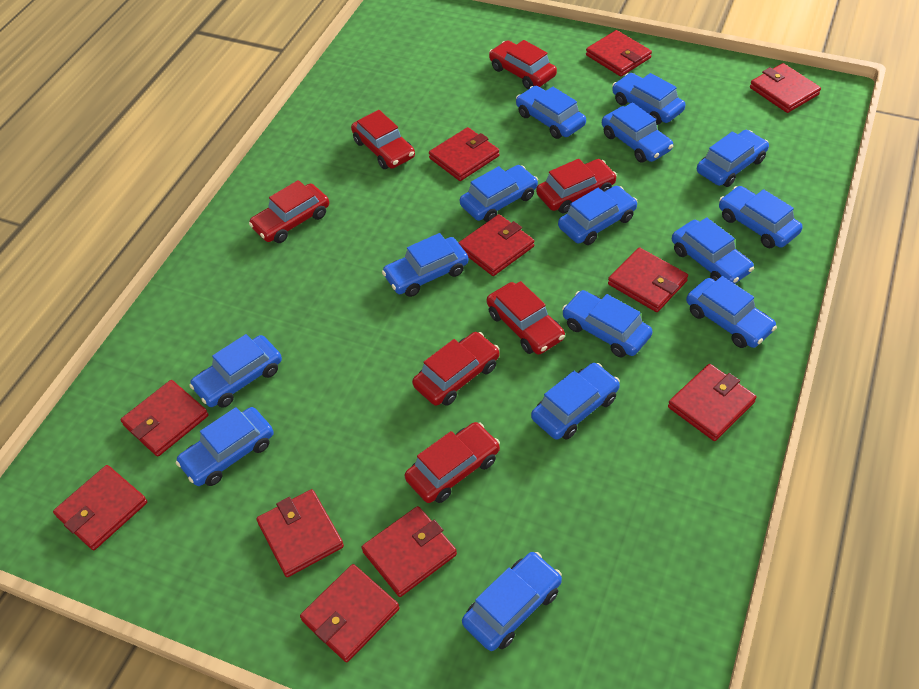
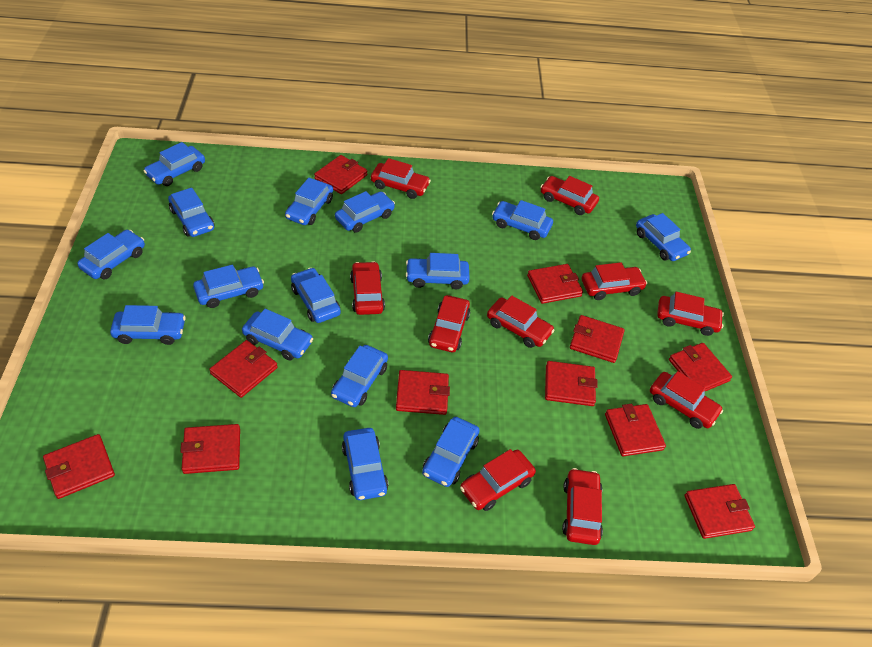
red car: 7 -> 10

